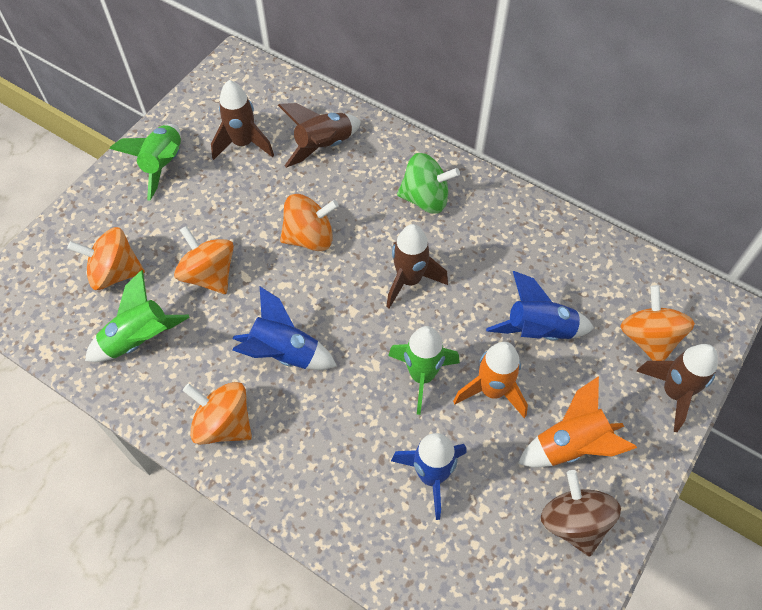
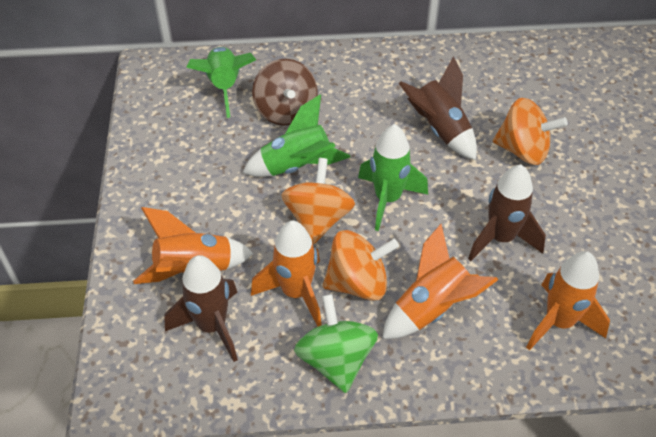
blue rocket: 3 -> 0
brown rocket: 4 -> 3
orange rocket: 2 -> 4
orange spinning top: 5 -> 3

